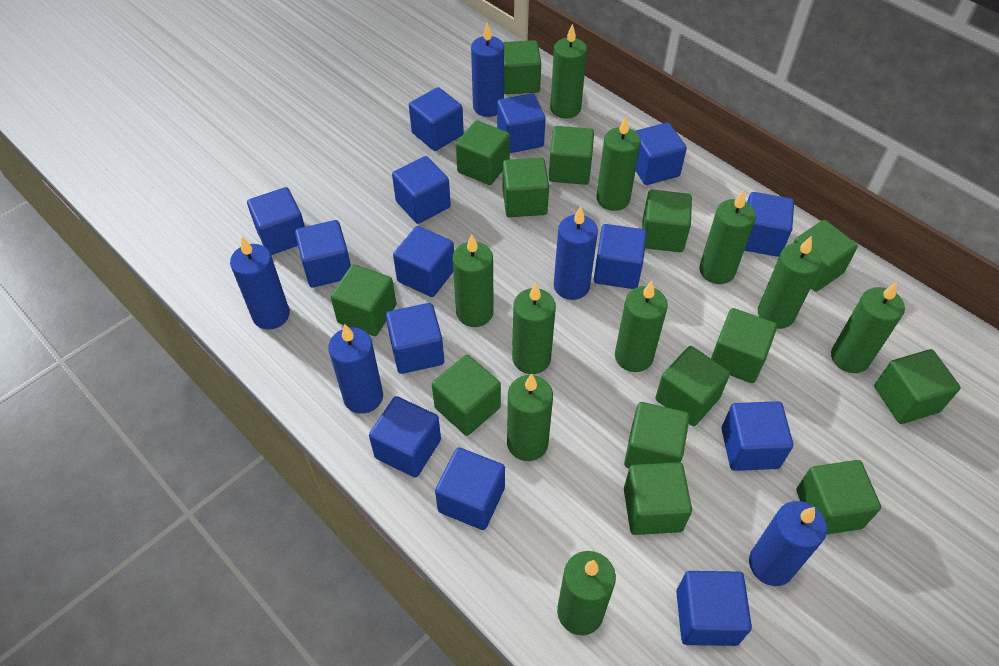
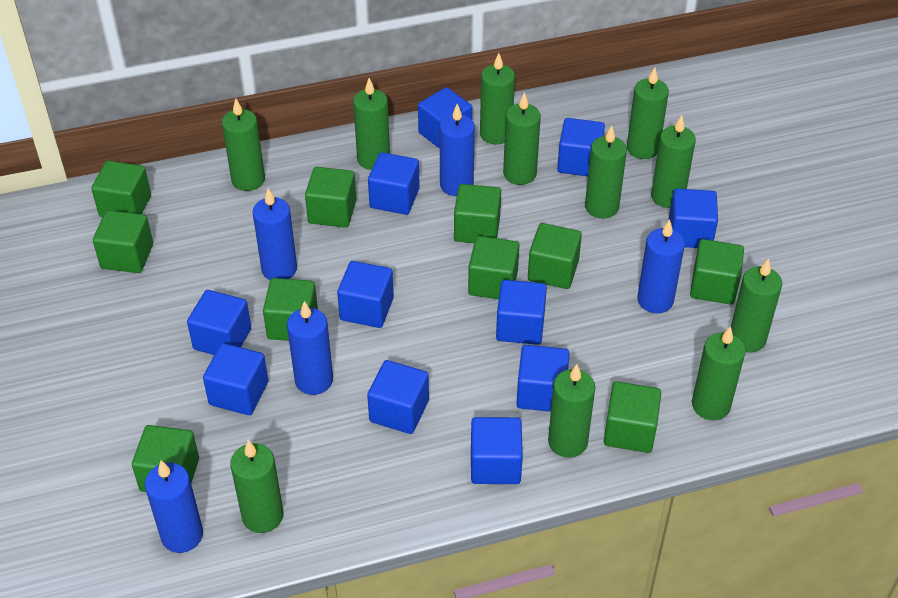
blue cube: 14 -> 11
green candle: 10 -> 11
green cube: 14 -> 10

